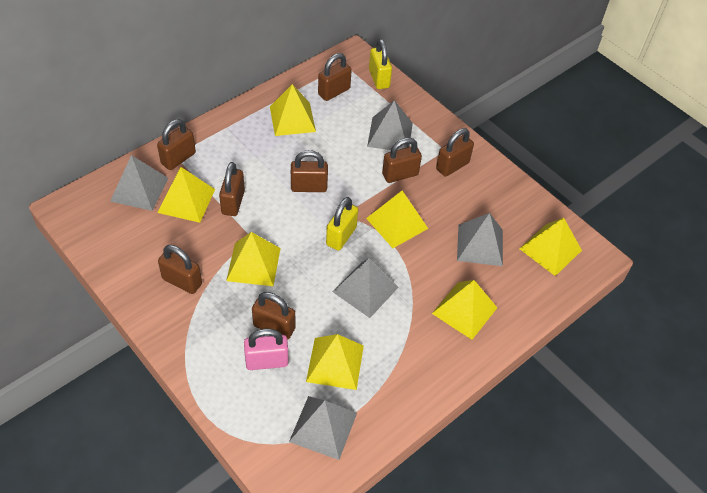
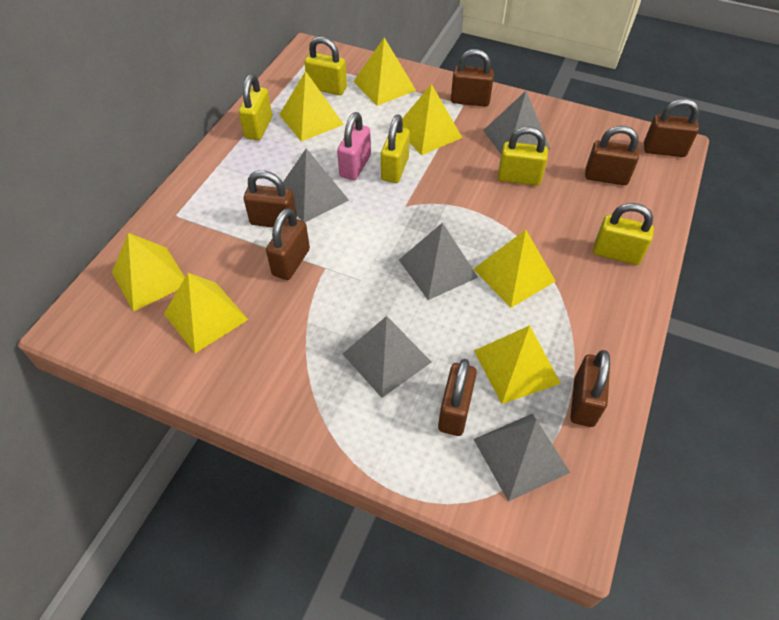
brown padlock: 8 -> 7
yellow padlock: 2 -> 5

